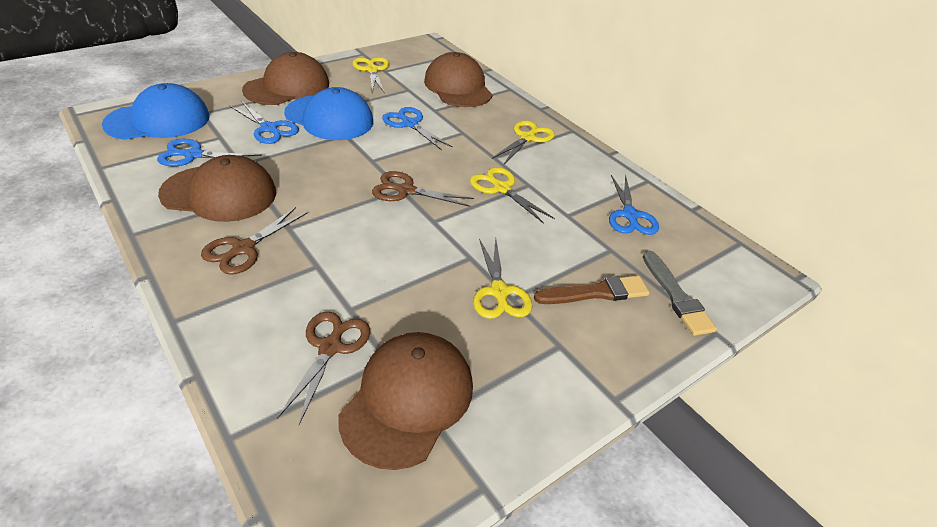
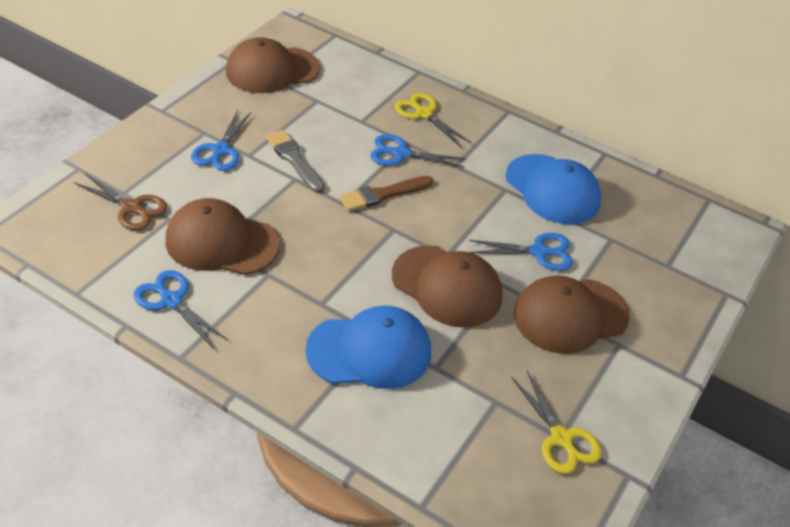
brown scissors: 3 -> 1
yellow scissors: 4 -> 2

